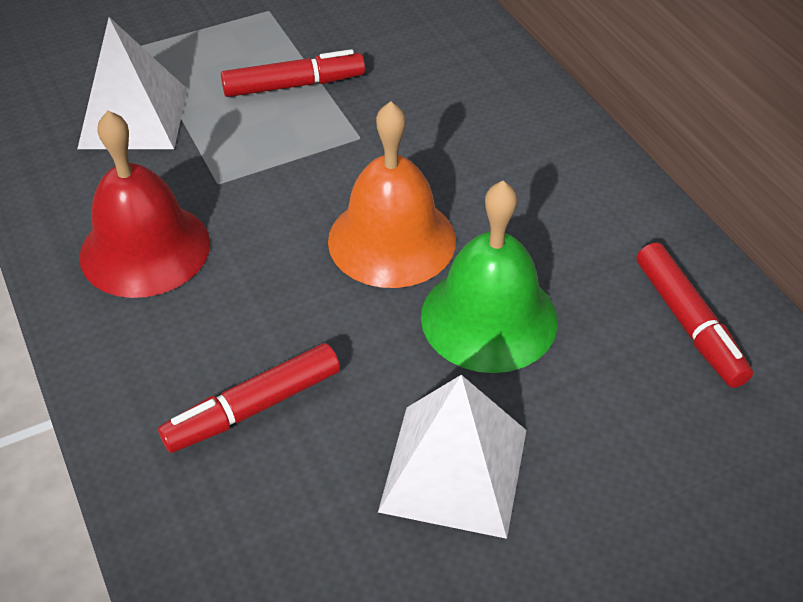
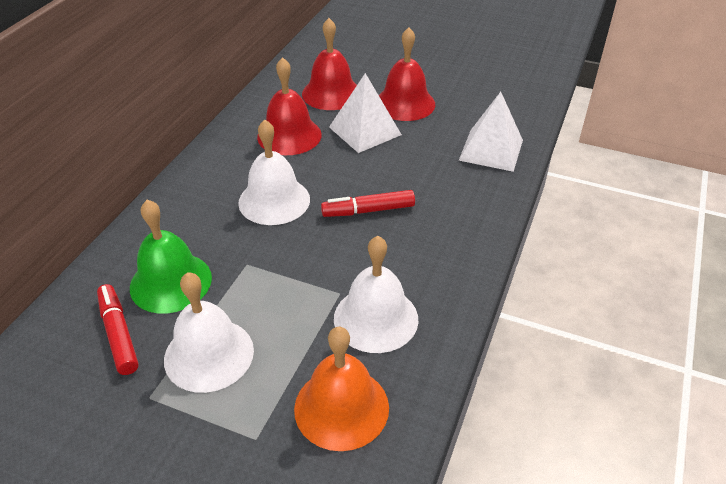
red bell: 1 -> 3
red marker: 3 -> 2
white bell: 0 -> 3

